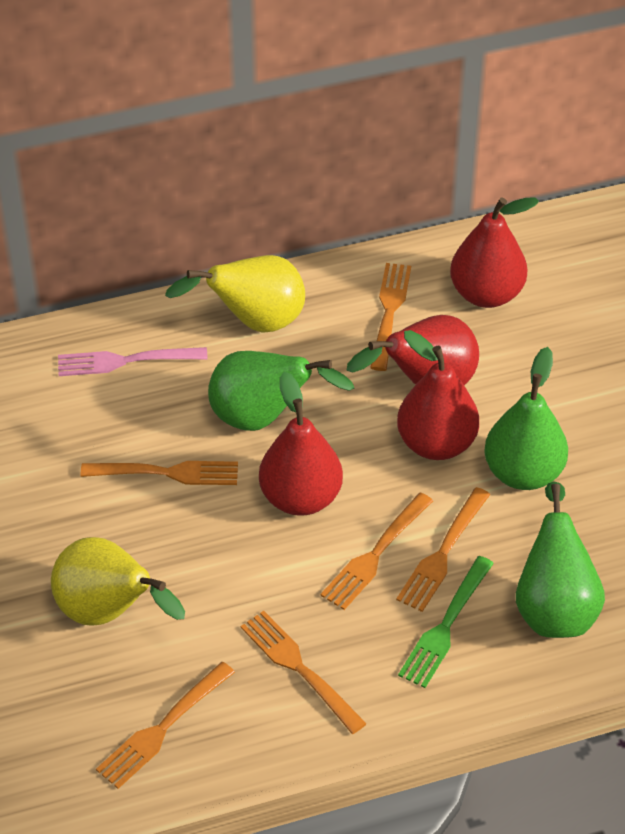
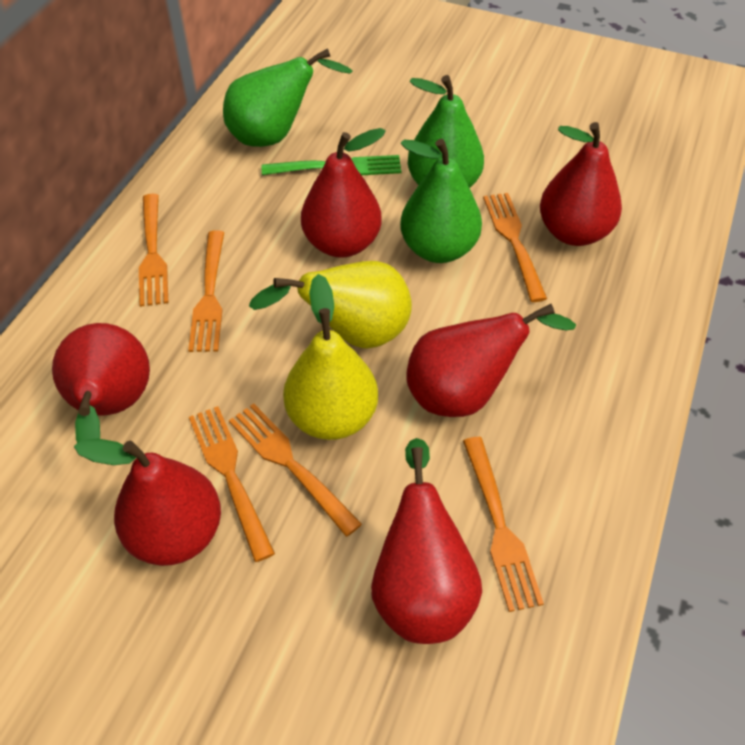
pink fork: 1 -> 0
red pear: 4 -> 6

